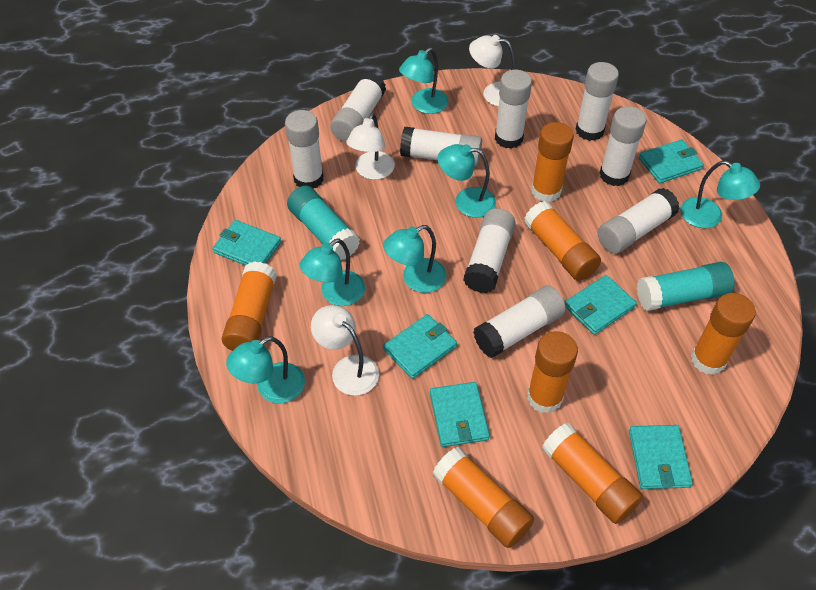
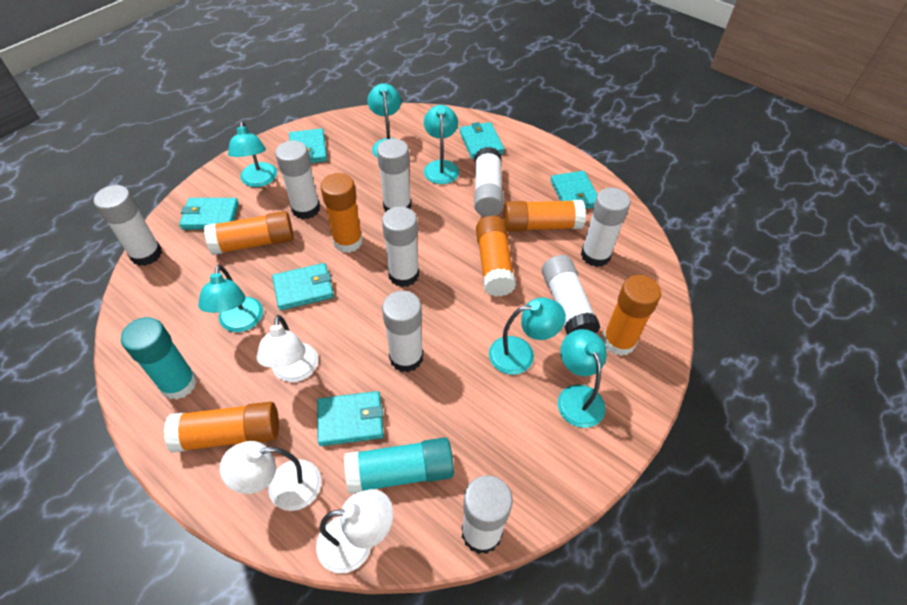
orange glue stick: 7 -> 6

